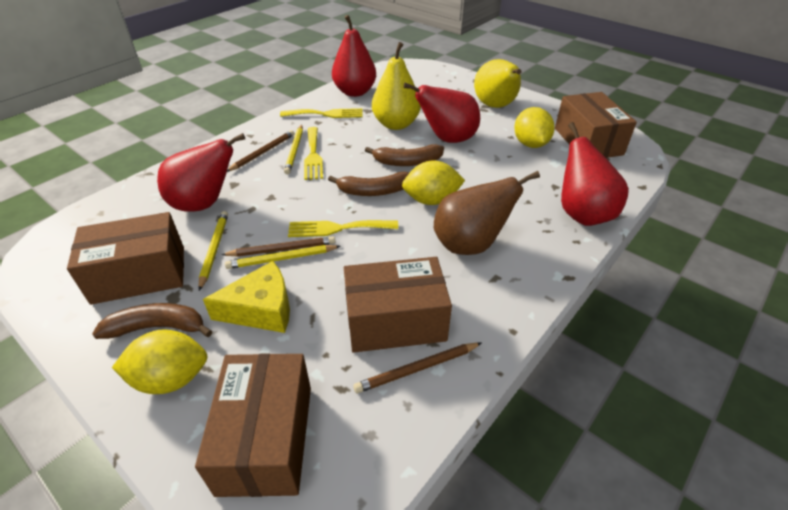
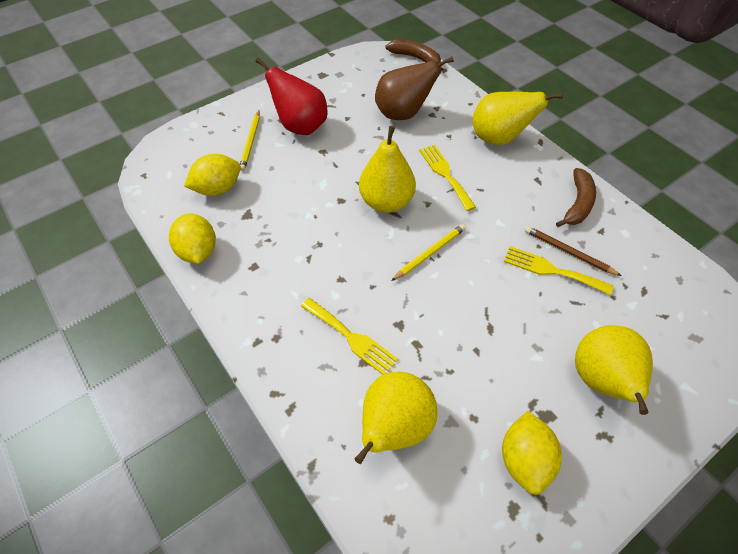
brown banana: 3 -> 2
brown box: 4 -> 0
brown pencil: 3 -> 1
red pear: 4 -> 1
yellow cheese: 1 -> 0
yellow pear: 2 -> 4
yellow pencil: 3 -> 2

